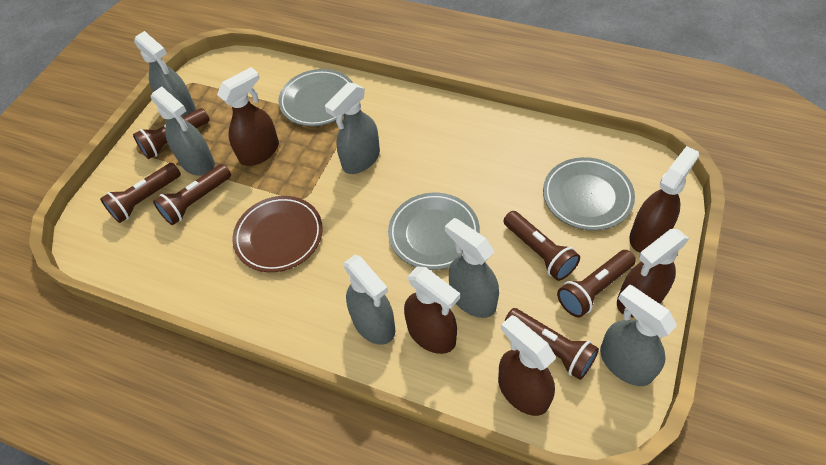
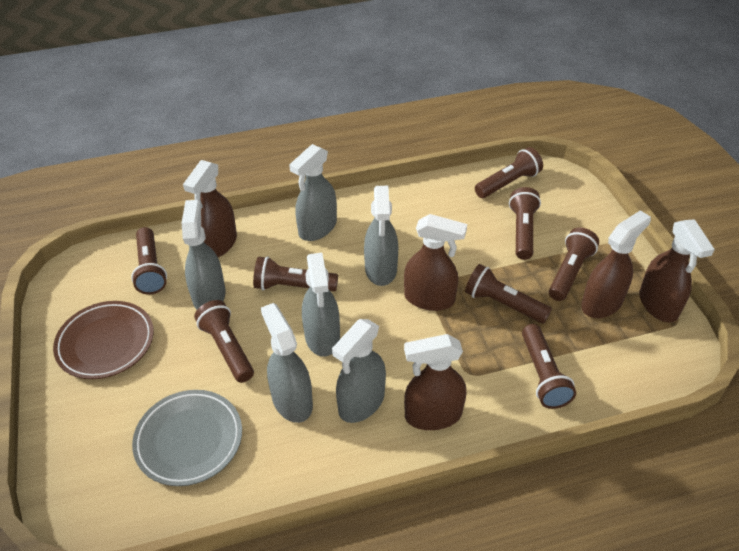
brown flashlight: 6 -> 8
grey plate: 3 -> 1

